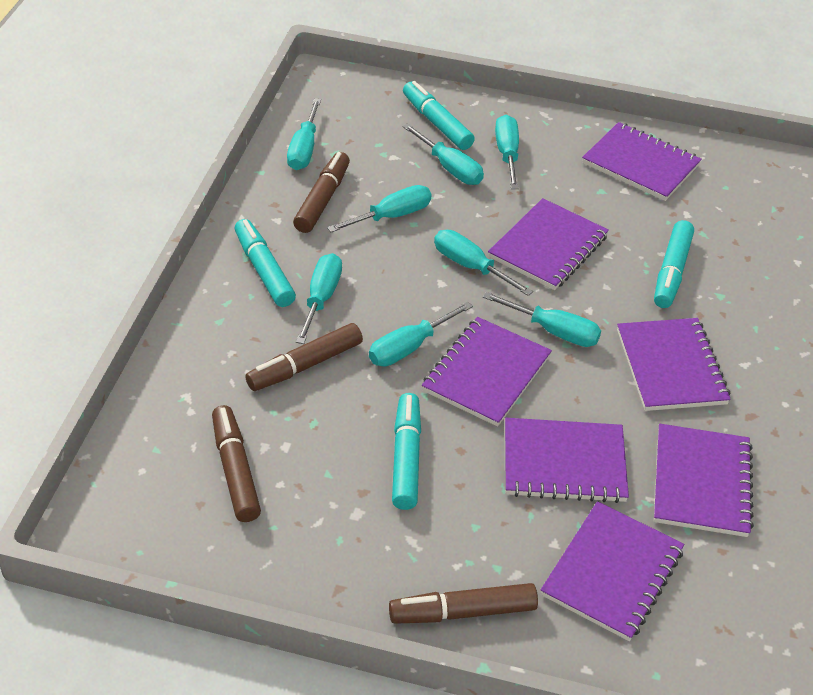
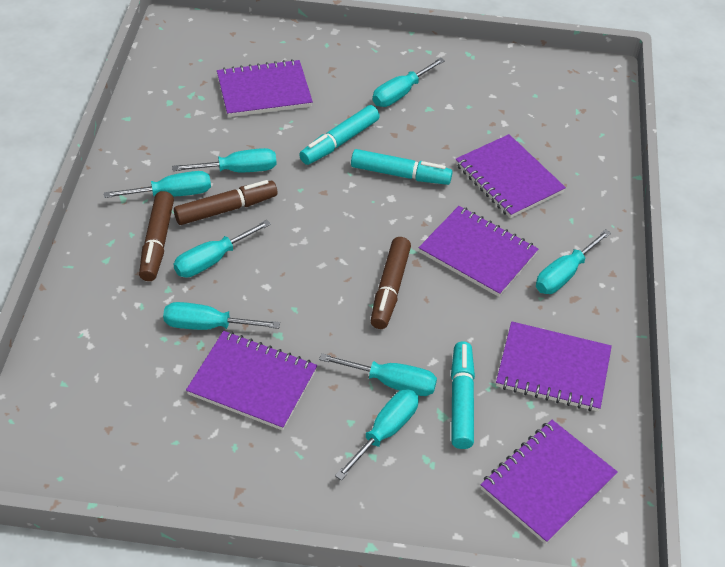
brown marker: 4 -> 3
purple notebook: 7 -> 6
turquoise marker: 4 -> 3

